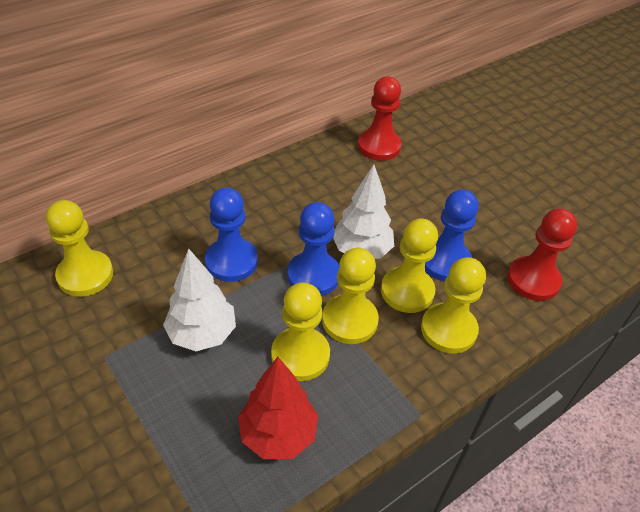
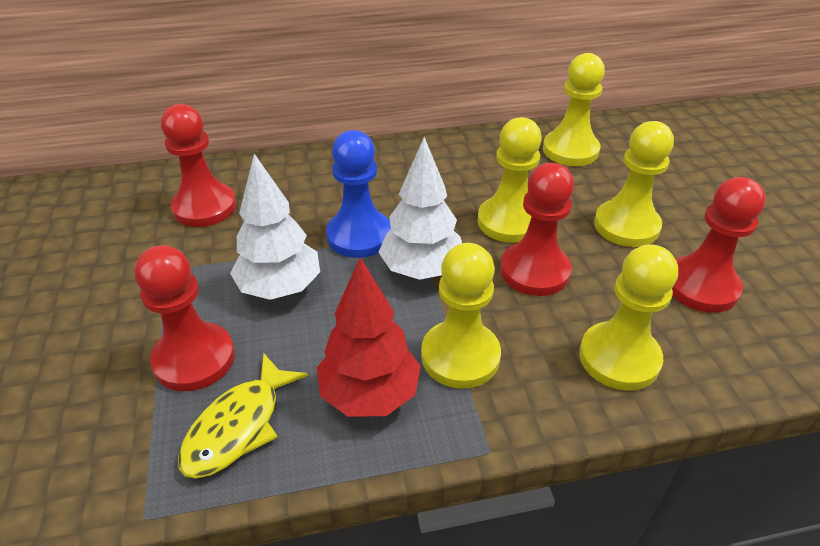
blue pawn: 3 -> 1
red pawn: 2 -> 4
yellow fish: 0 -> 1

